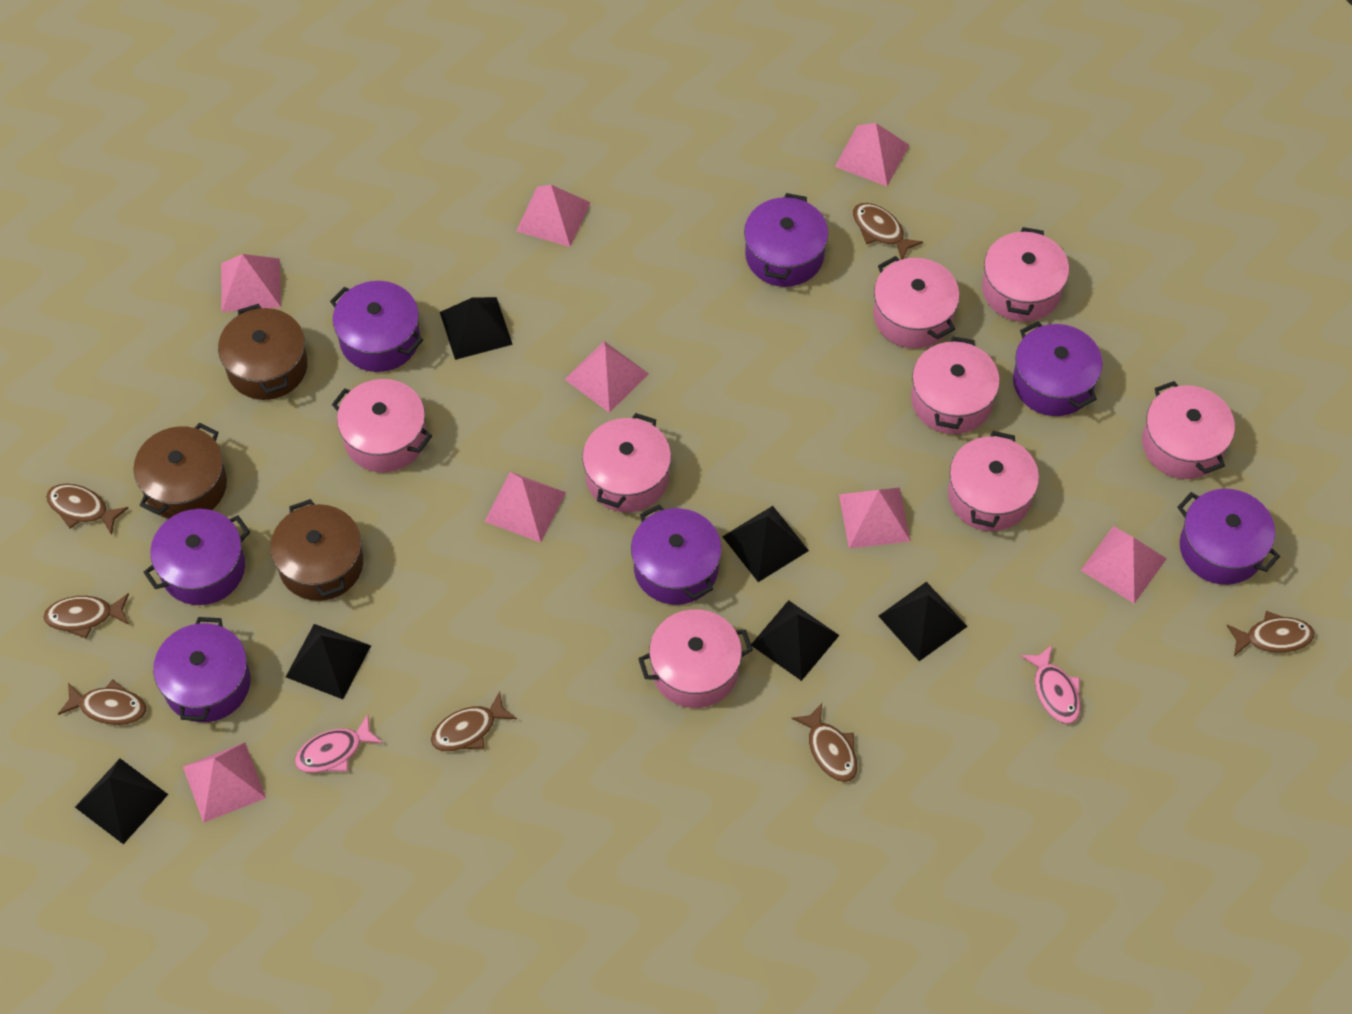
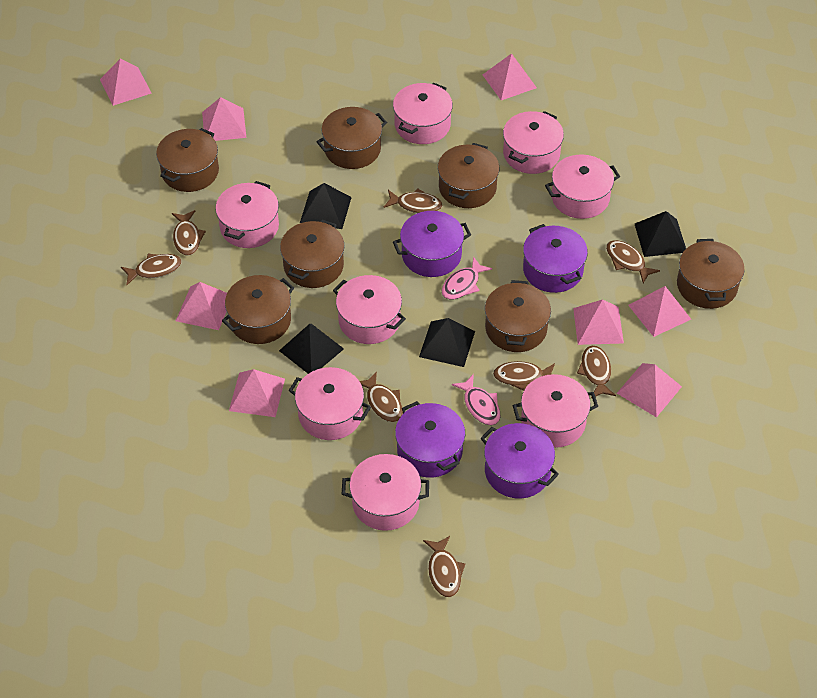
black pyramid: 6 -> 4
brown fish: 7 -> 8
brown pot: 3 -> 7
purple pot: 7 -> 4

